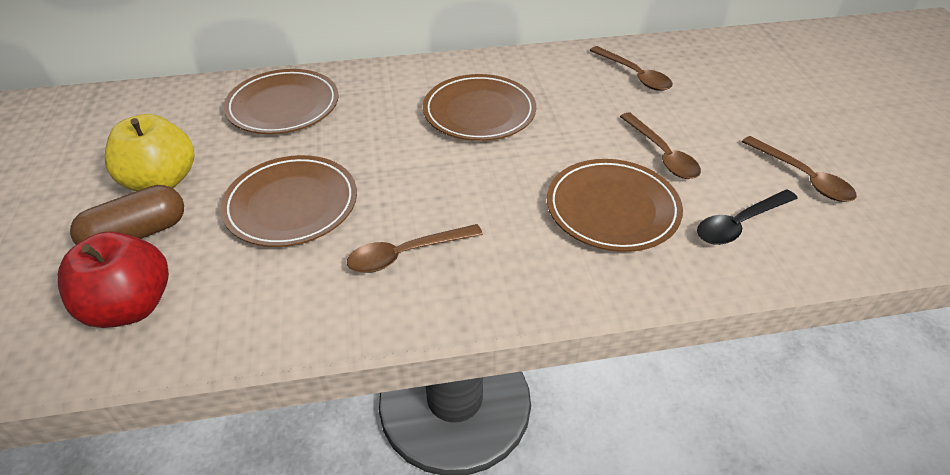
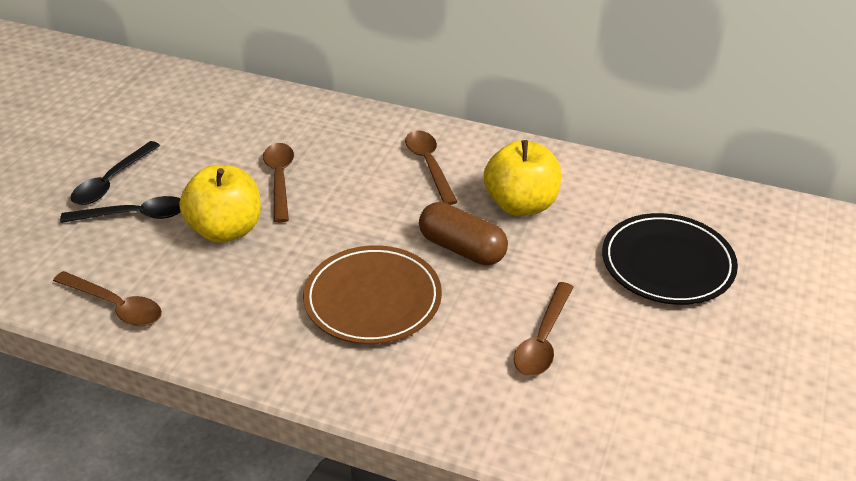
black plate: 0 -> 1
black spoon: 1 -> 2
brown plate: 4 -> 1
red apple: 1 -> 0
yellow apple: 1 -> 2

